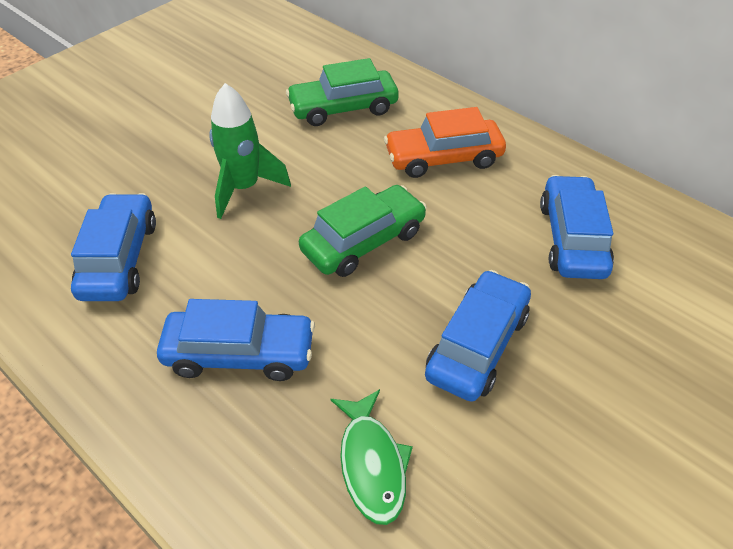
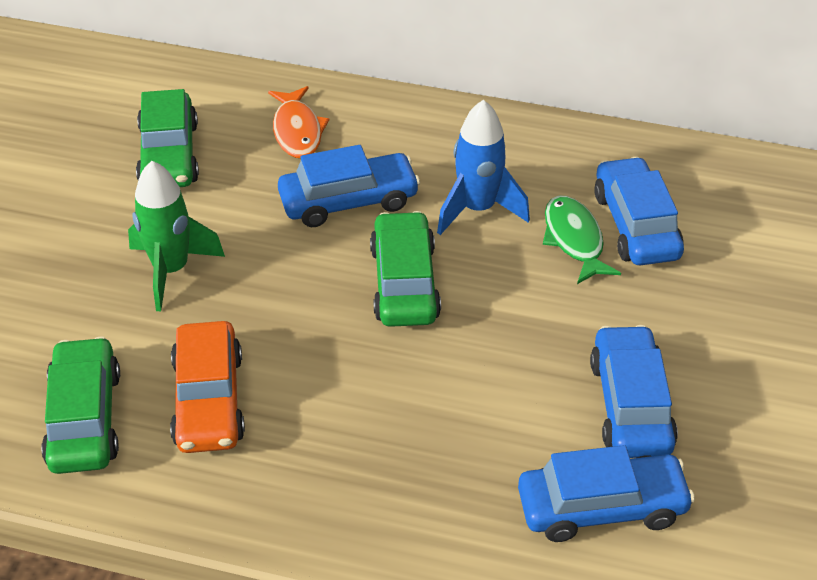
blue rocket: 0 -> 1
green car: 2 -> 3
orange fish: 0 -> 1

